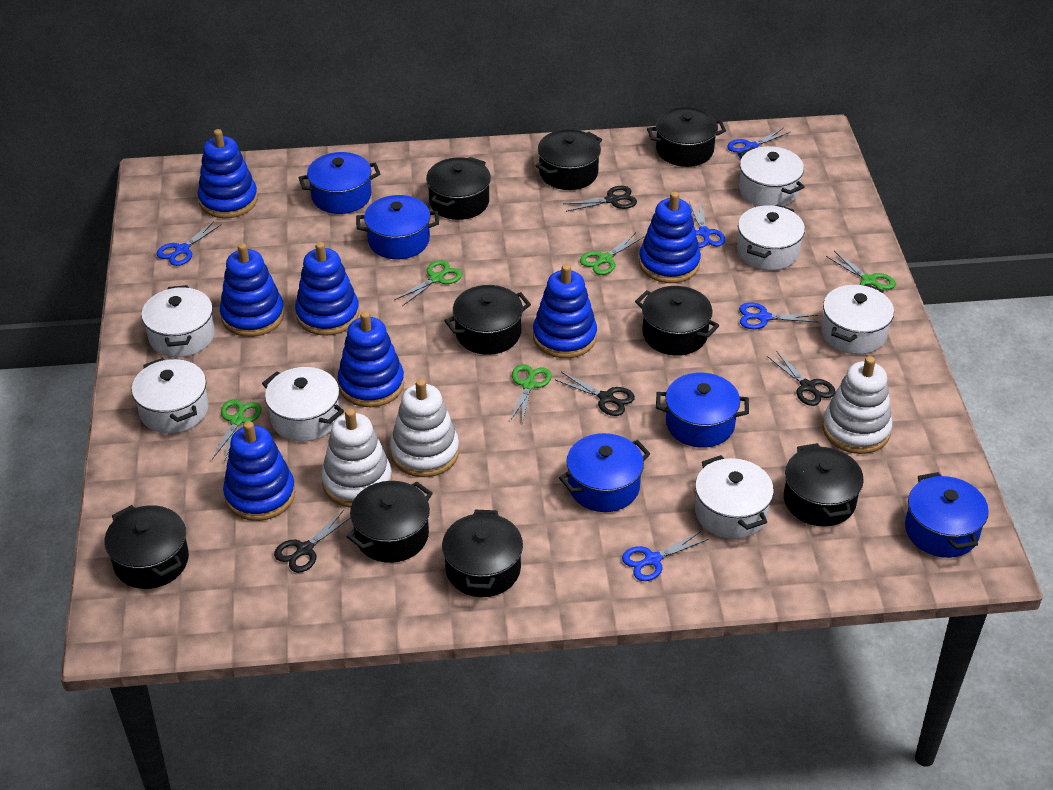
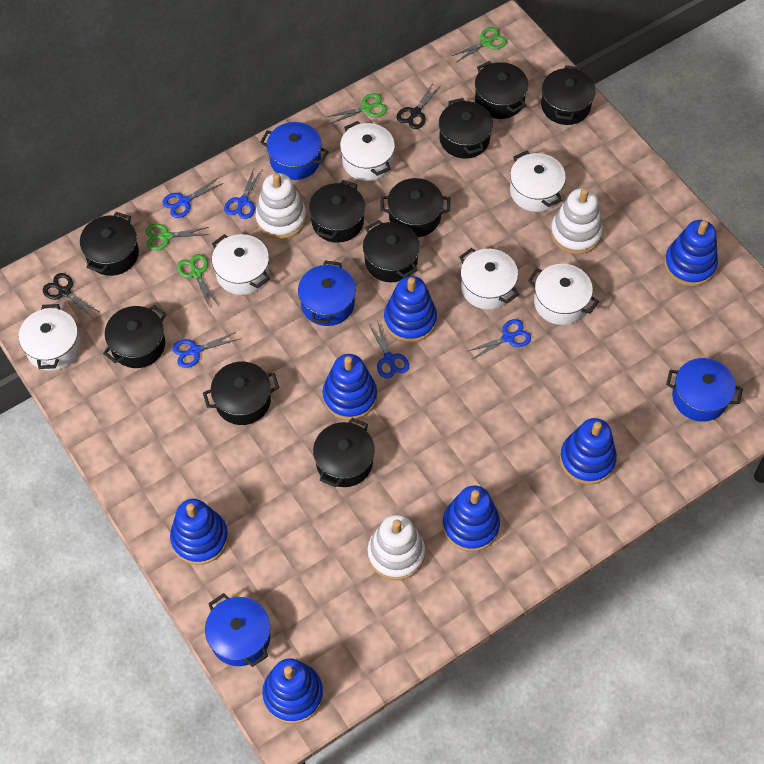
black pot: 9 -> 10
black scissors: 4 -> 2
blue pot: 5 -> 4
green scissors: 5 -> 4
white pot: 7 -> 6

